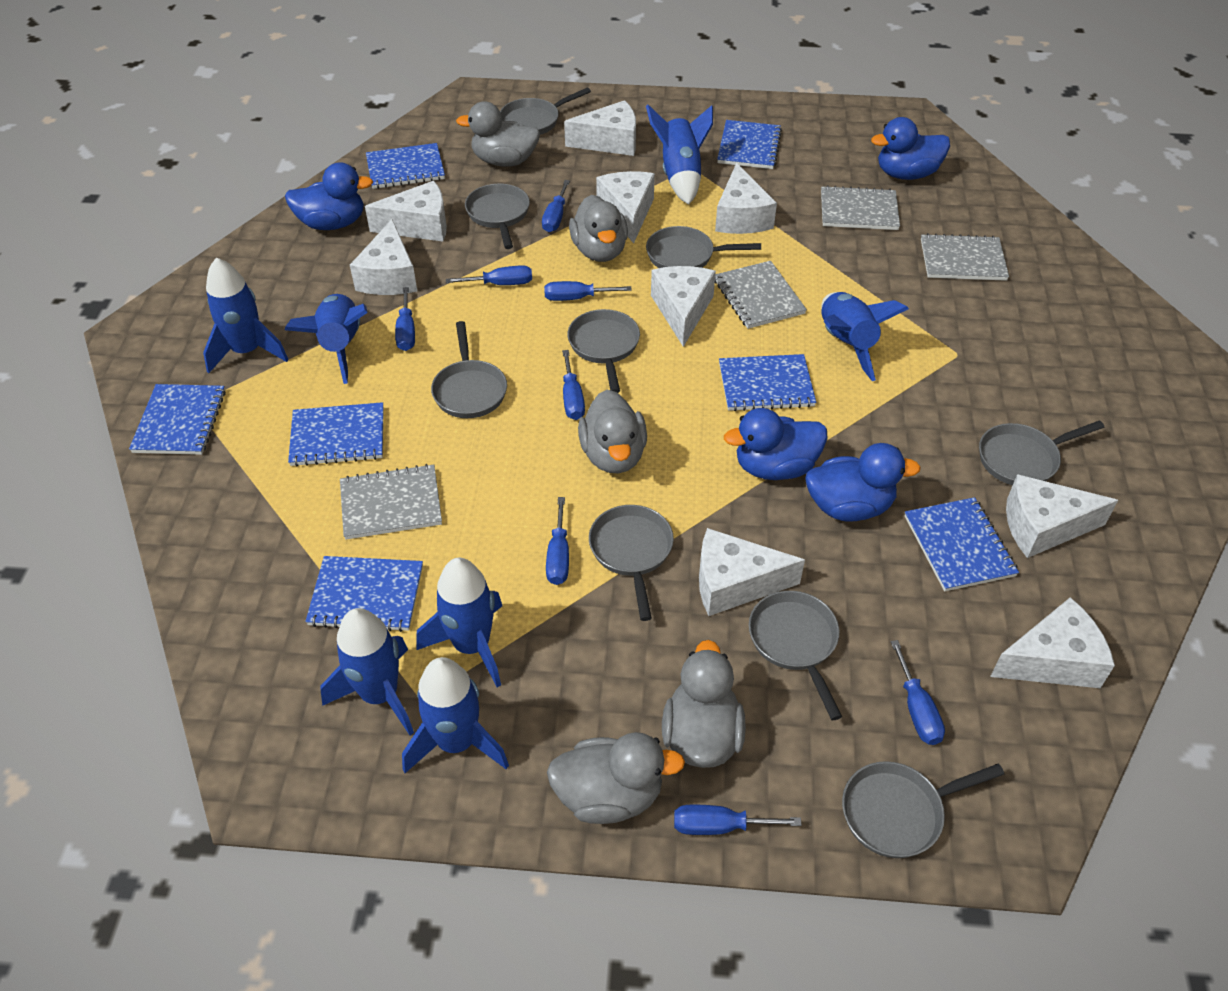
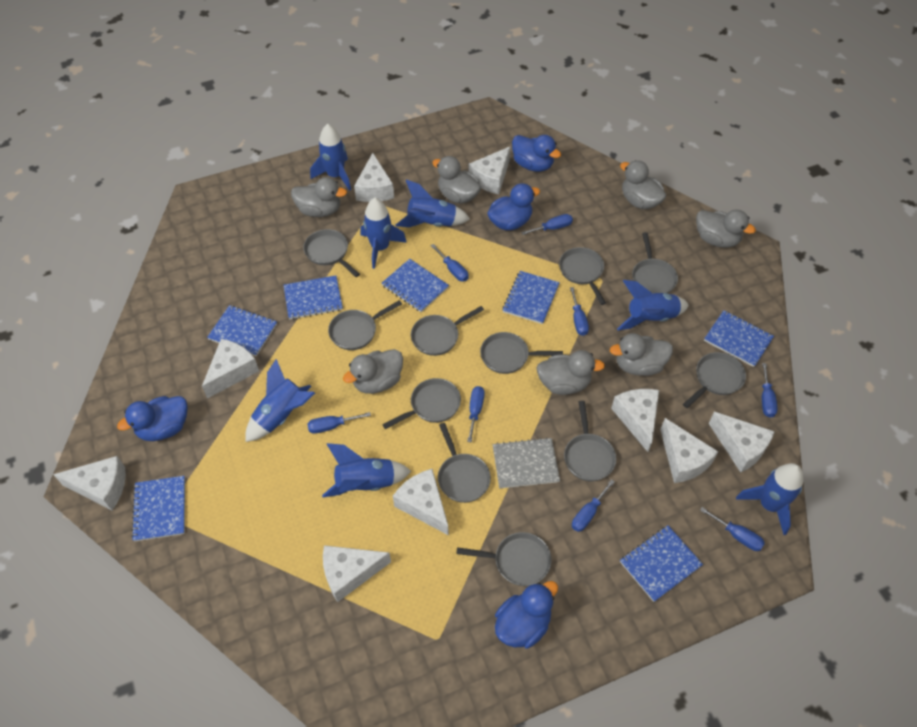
grey duck: 5 -> 7
grey notebook: 4 -> 1
grey pan: 9 -> 11

